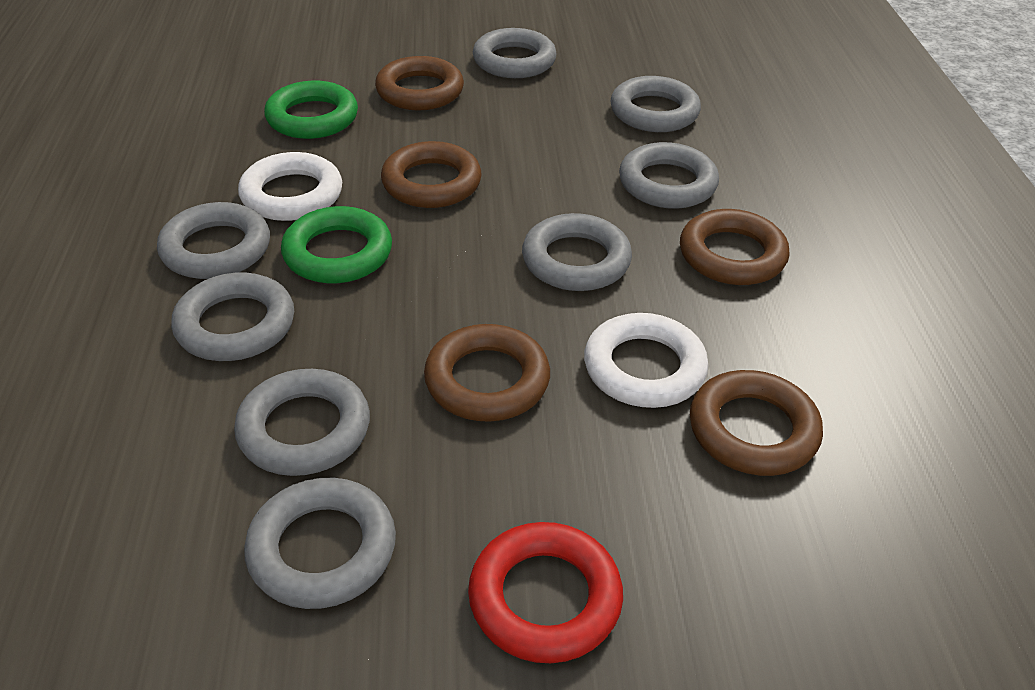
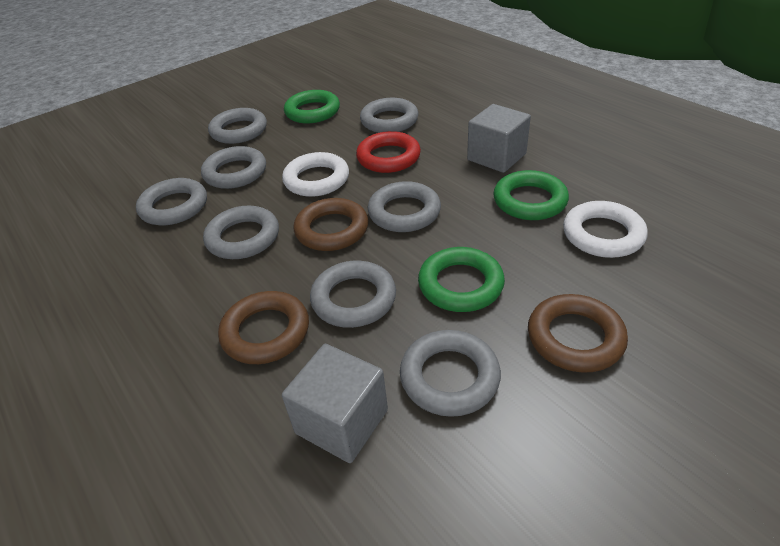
brown ring: 5 -> 3
green ring: 2 -> 3
grey cube: 0 -> 2

